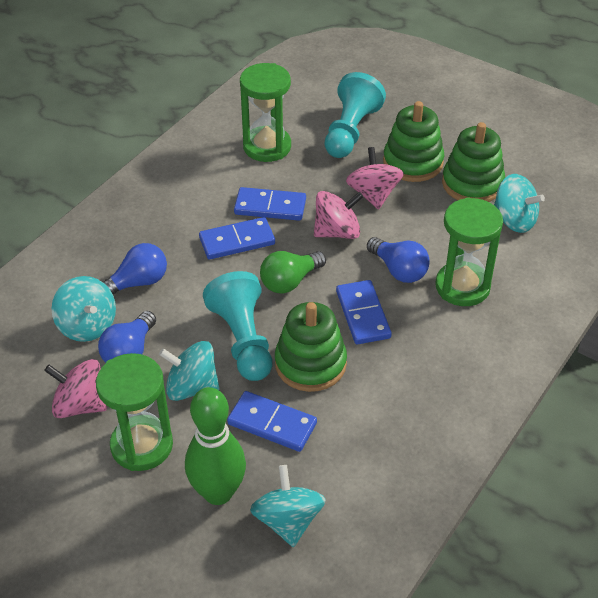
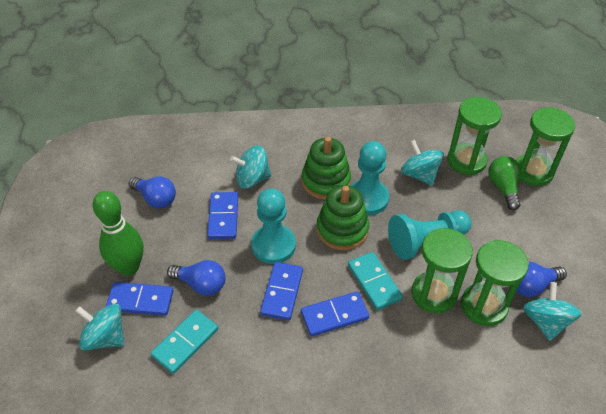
green hourglass: 3 -> 4
green stacking toy: 3 -> 2
pink spinning top: 3 -> 0
turquoise domino: 0 -> 2
turquoise pawn: 2 -> 3

